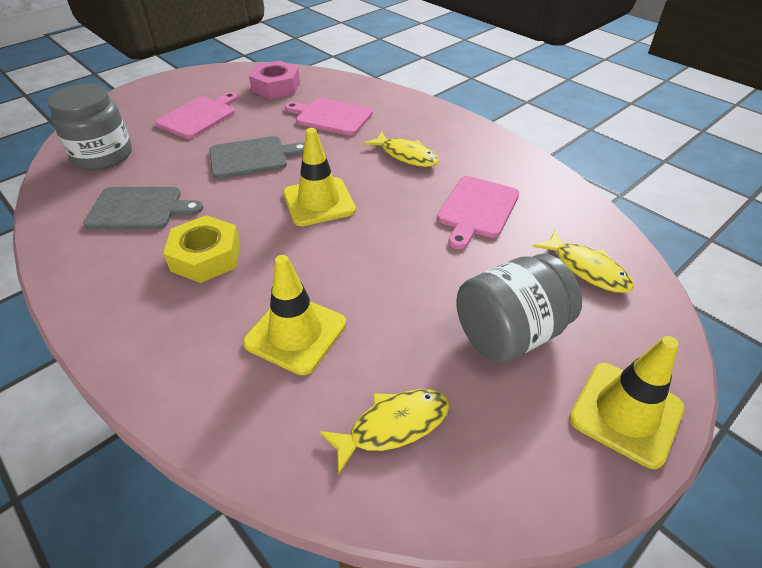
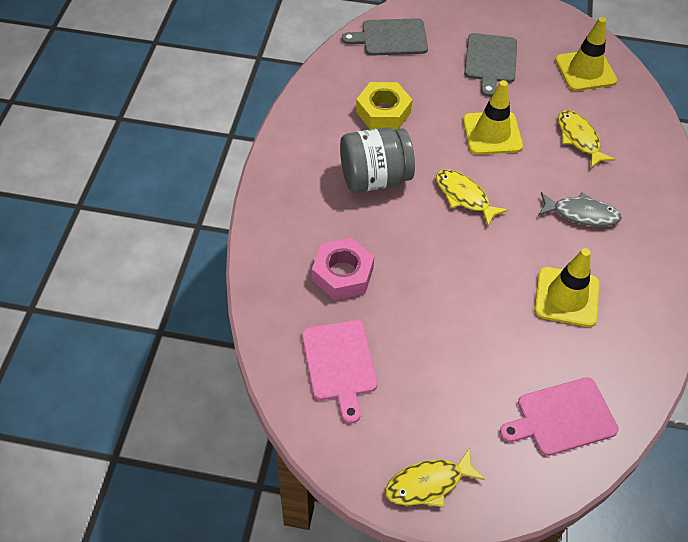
grey fish: 0 -> 1
grey jar: 2 -> 1
pink cutting board: 3 -> 2

